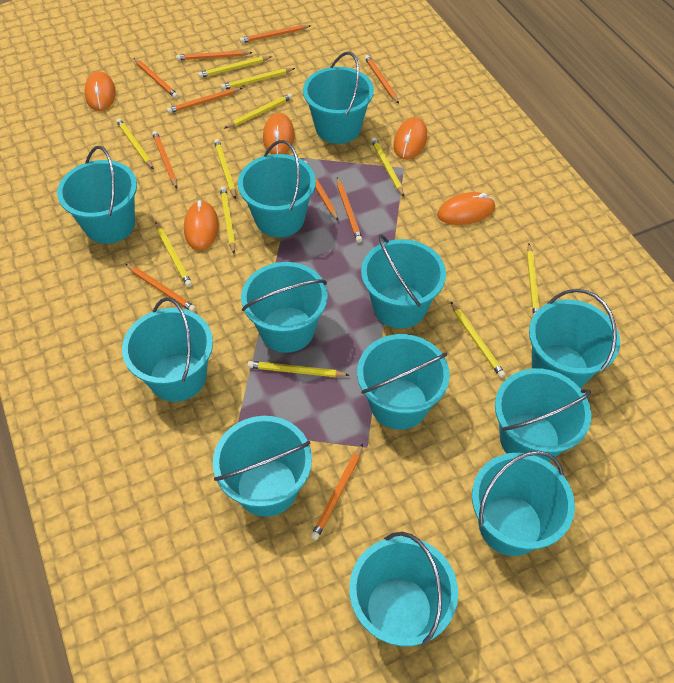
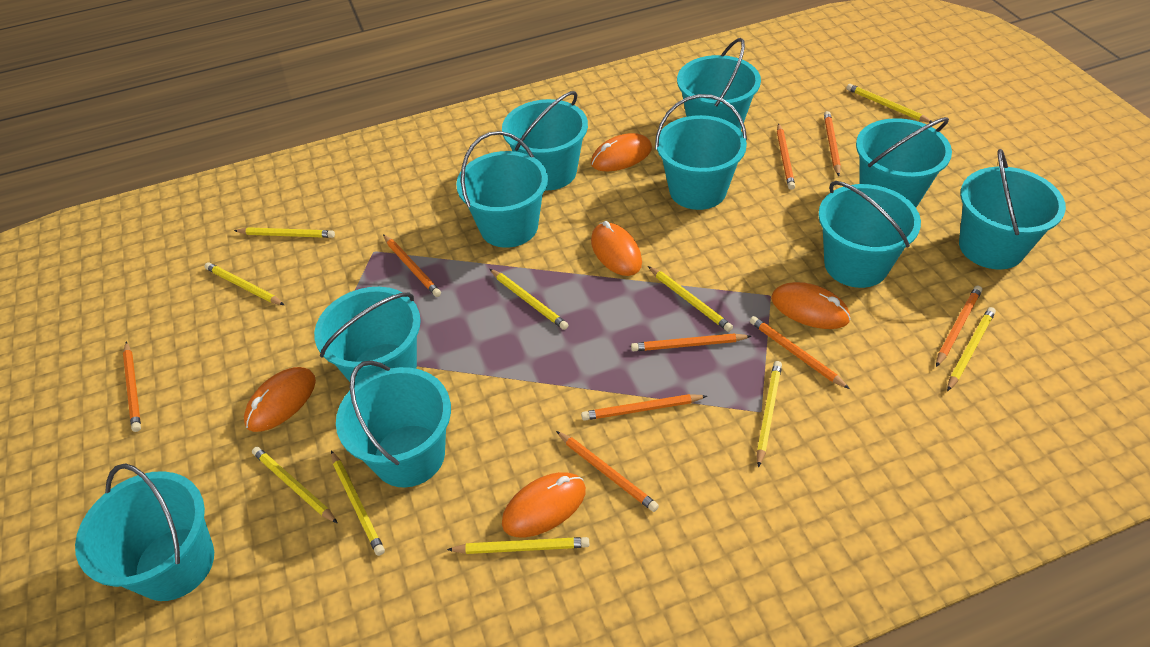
orange pencil: 10 -> 9
turquoise bucket: 12 -> 10
yellow pencil: 11 -> 10

